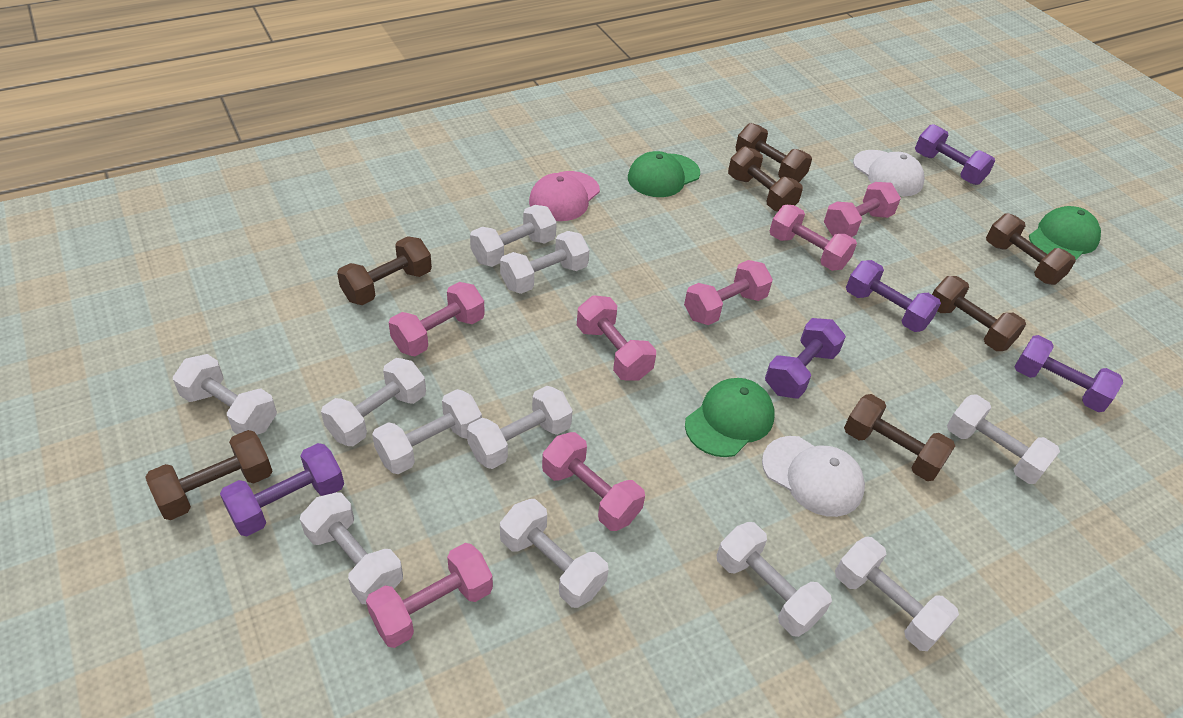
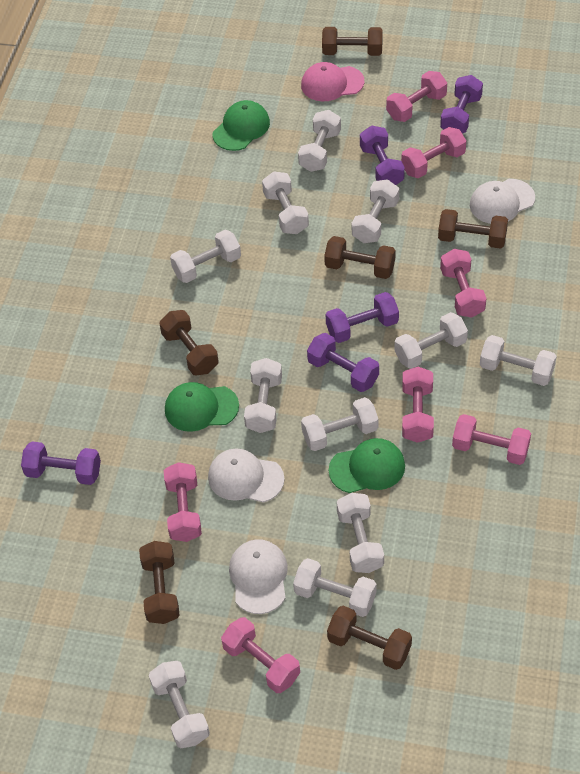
brown dumbbell: 7 -> 6
white cap: 2 -> 3

